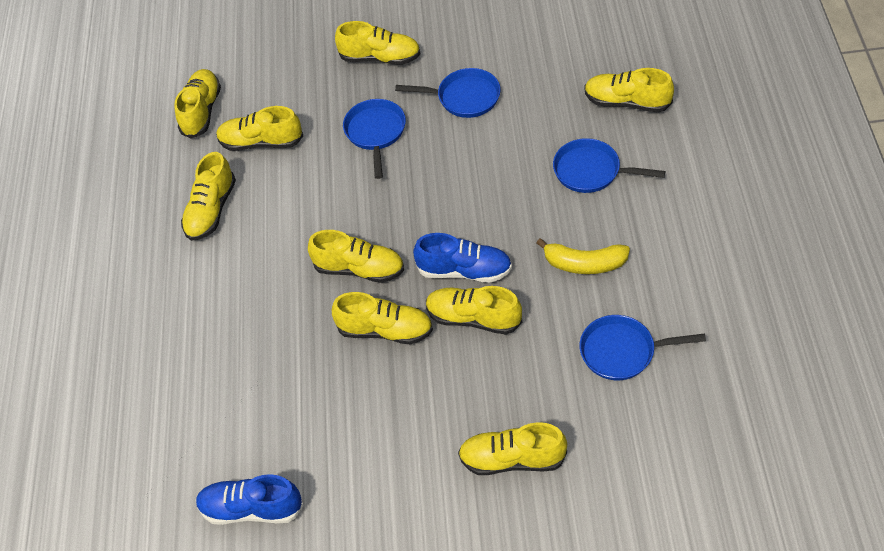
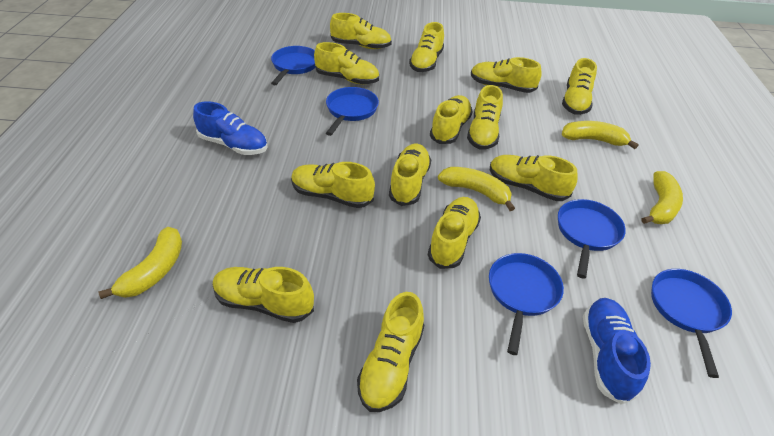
blue pan: 4 -> 5
yellow banana: 1 -> 4
yellow shoe: 9 -> 13

